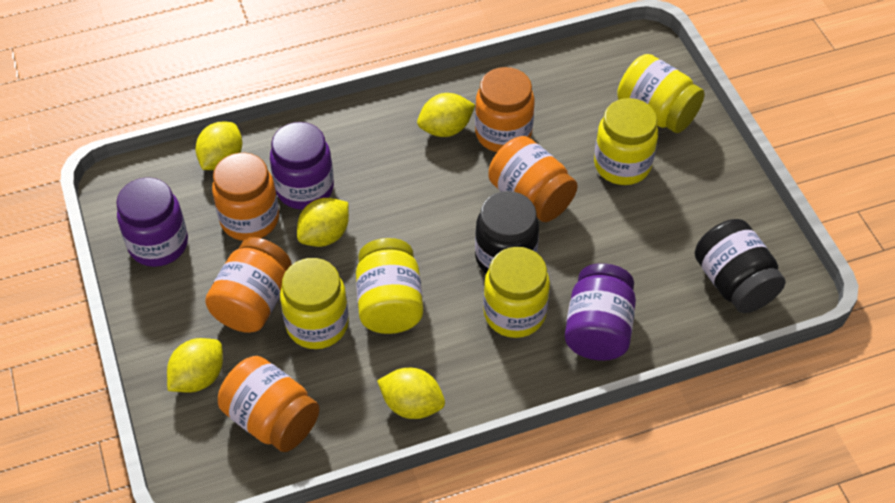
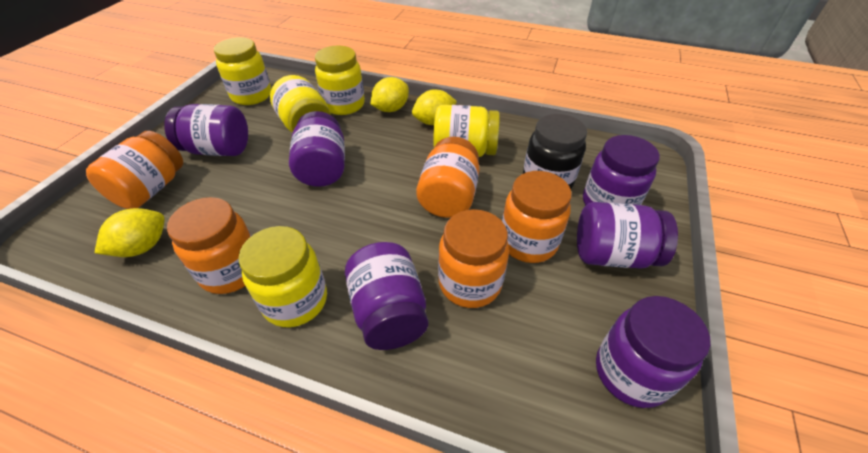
black jar: 2 -> 1
purple jar: 3 -> 6
yellow lemon: 5 -> 3

